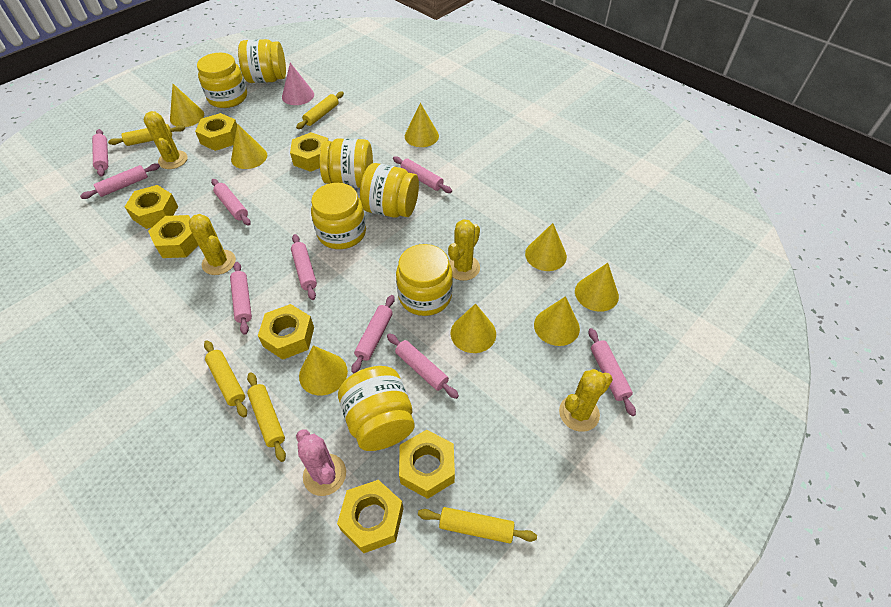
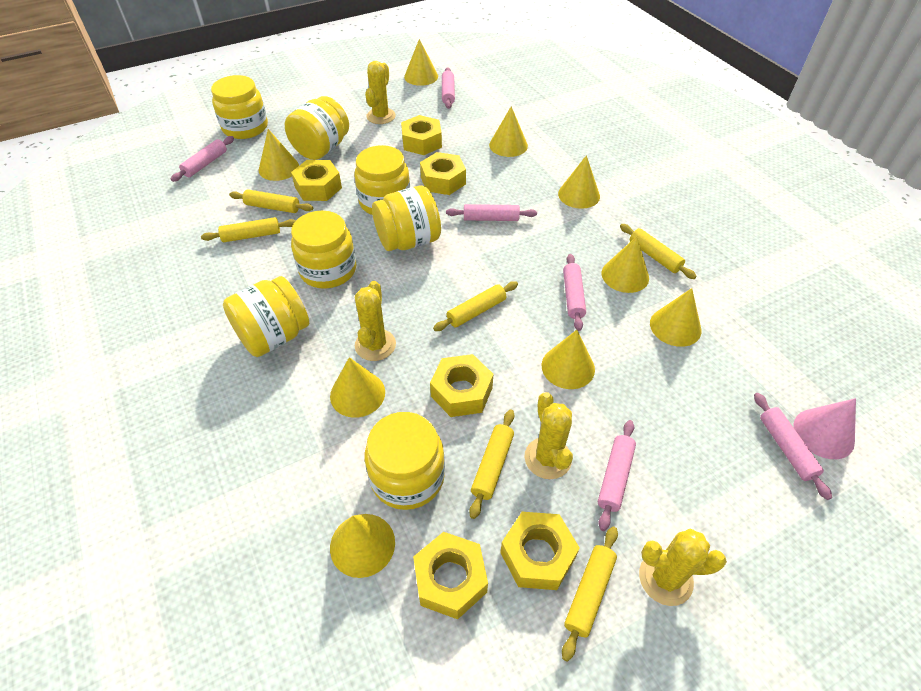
pink cactus: 1 -> 0
pink rolling pin: 9 -> 6
yellow cone: 8 -> 9
yellow nut: 7 -> 6
yellow rolling pin: 5 -> 6

